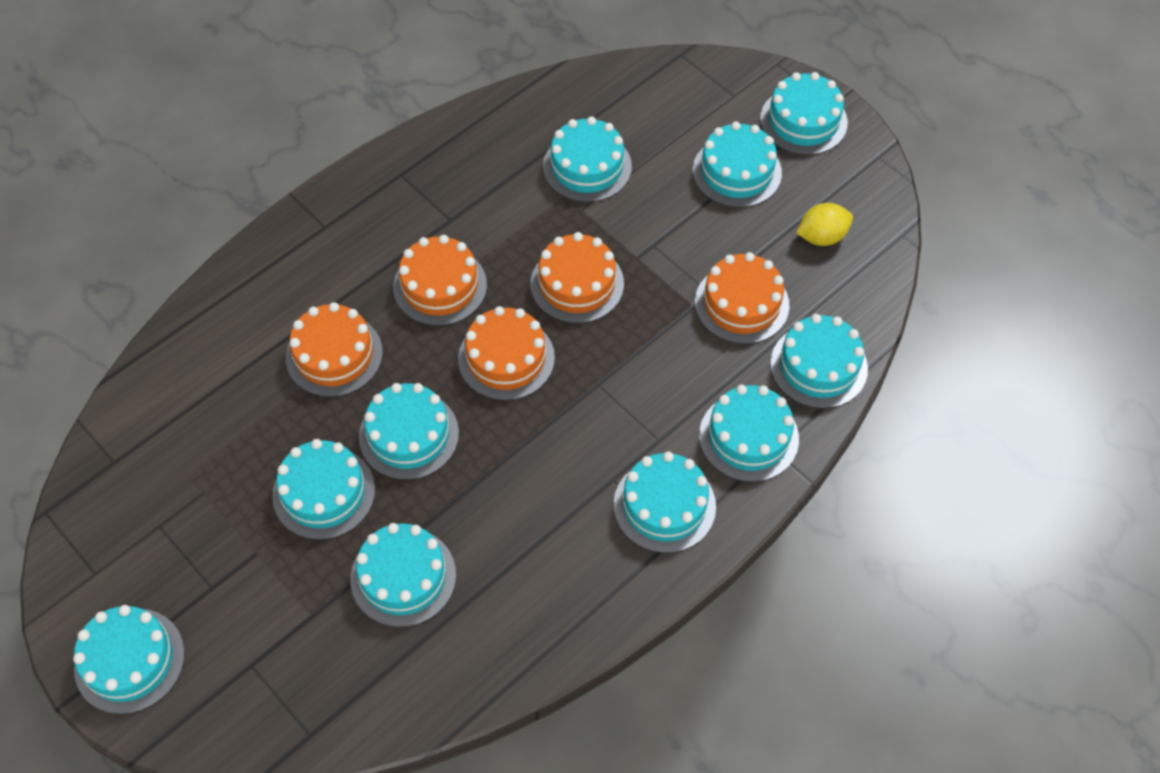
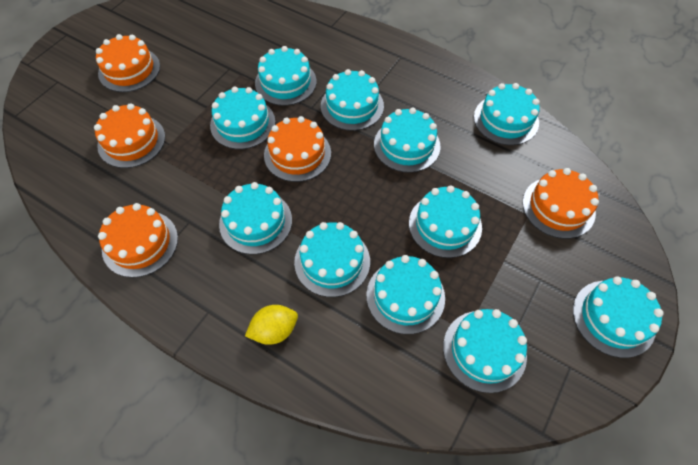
turquoise cake: 10 -> 11

